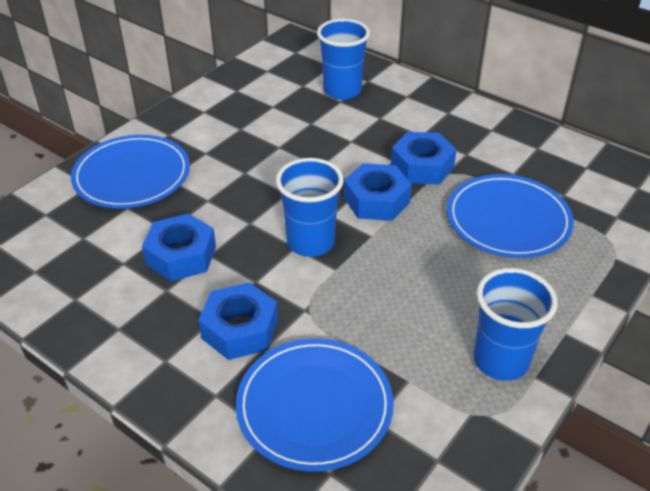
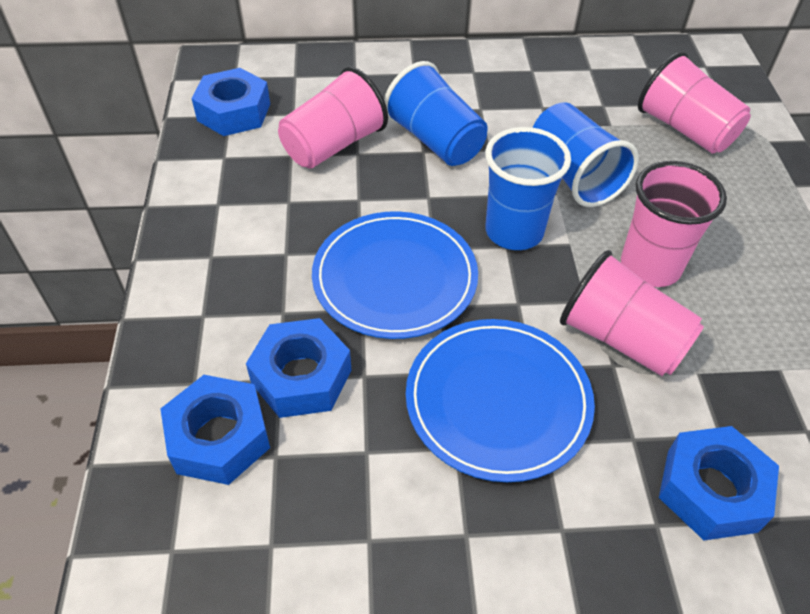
blue plate: 3 -> 2
pink cup: 0 -> 4

